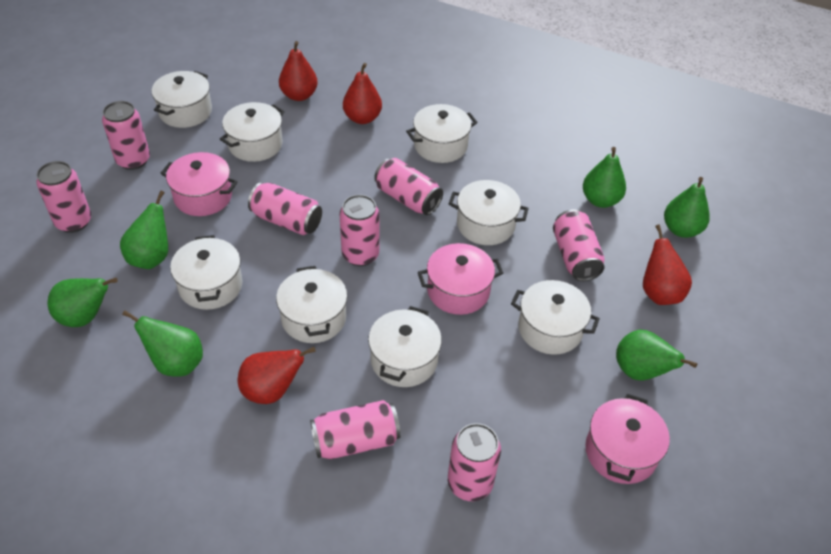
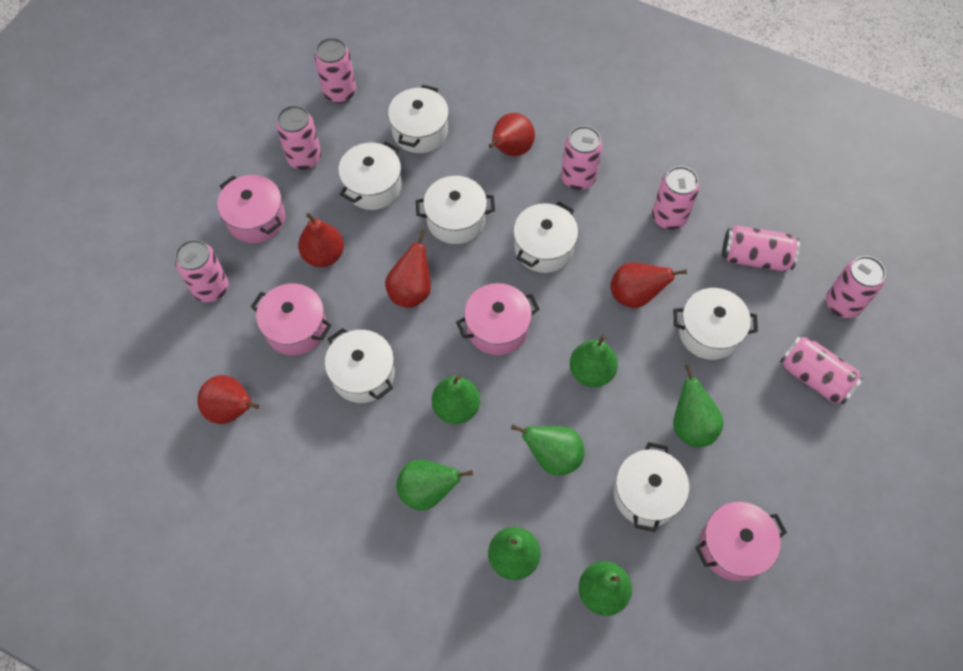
green pear: 6 -> 7
pink pot: 3 -> 4
red pear: 4 -> 5
white pot: 8 -> 7

